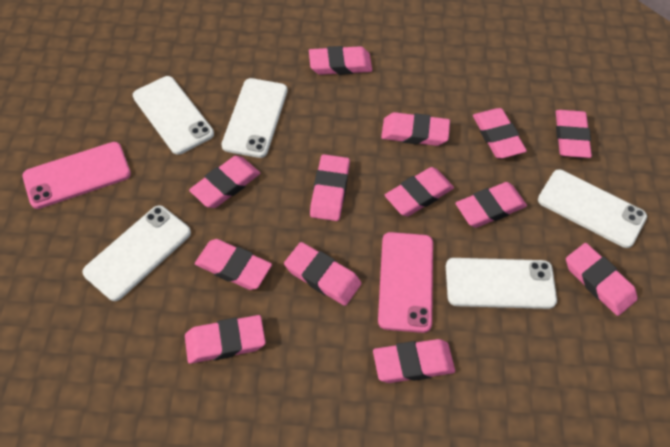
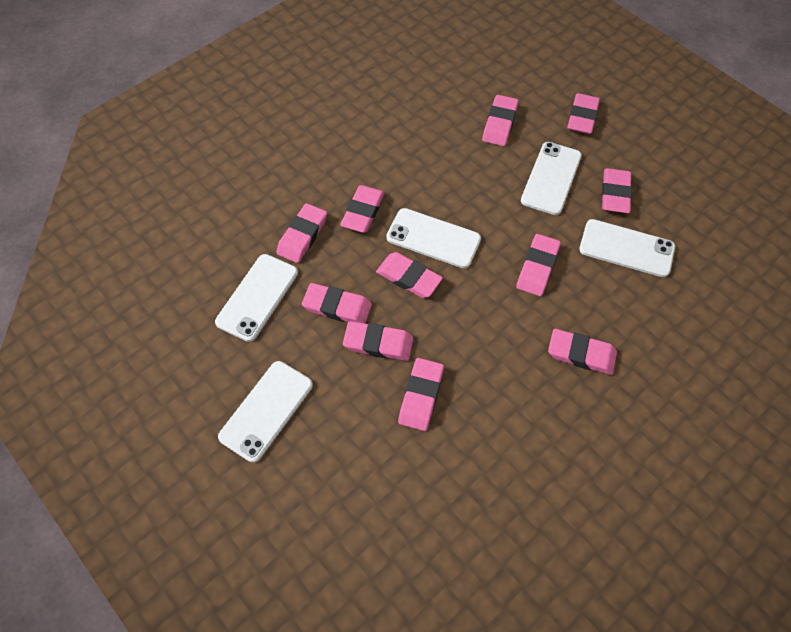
pink eraser: 13 -> 11
pink phone: 2 -> 0

